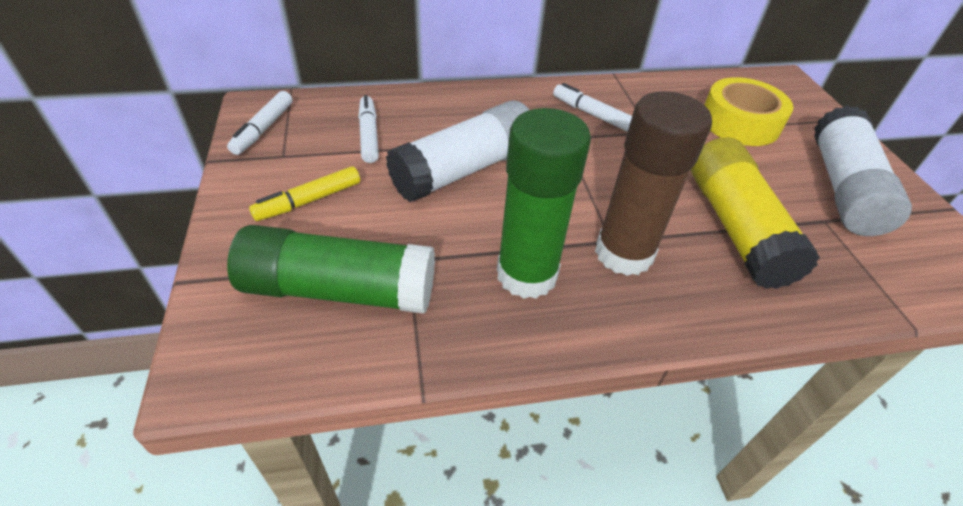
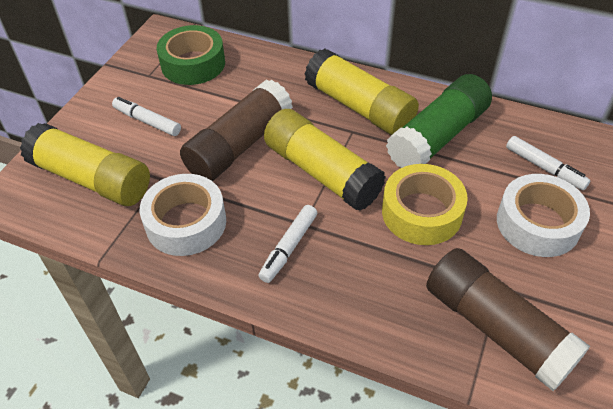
brown glue stick: 1 -> 2
green glue stick: 2 -> 1
green tape: 0 -> 1
white glue stick: 2 -> 0
white tape: 0 -> 2
yellow glue stick: 1 -> 3
yellow marker: 1 -> 0

